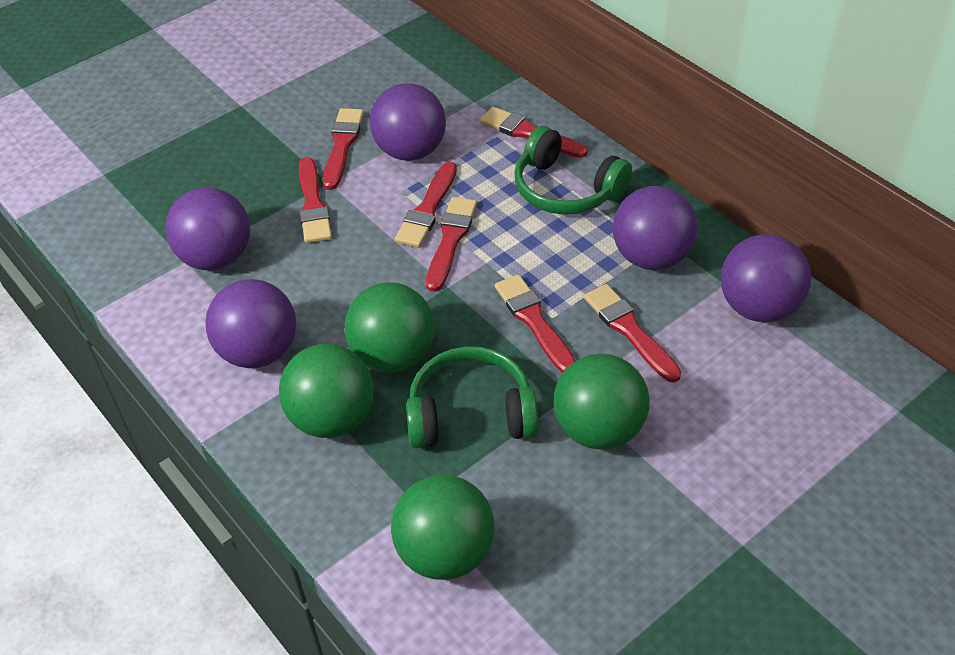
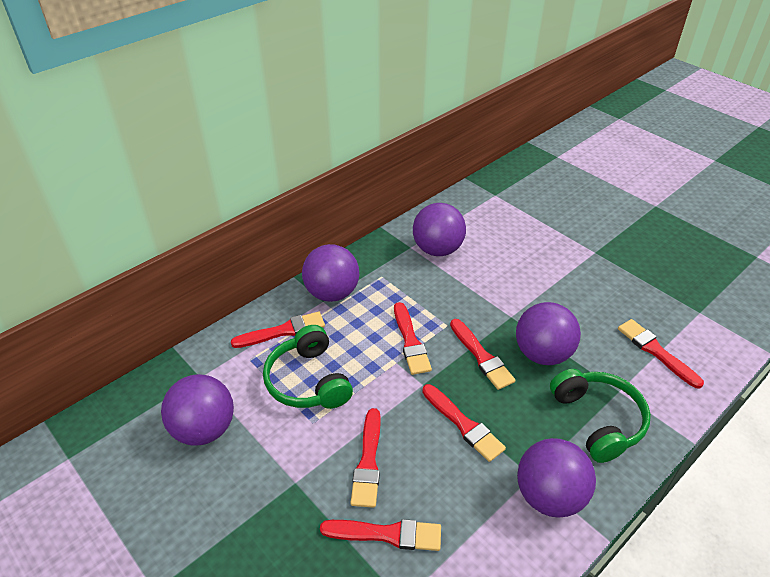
green ball: 4 -> 0

